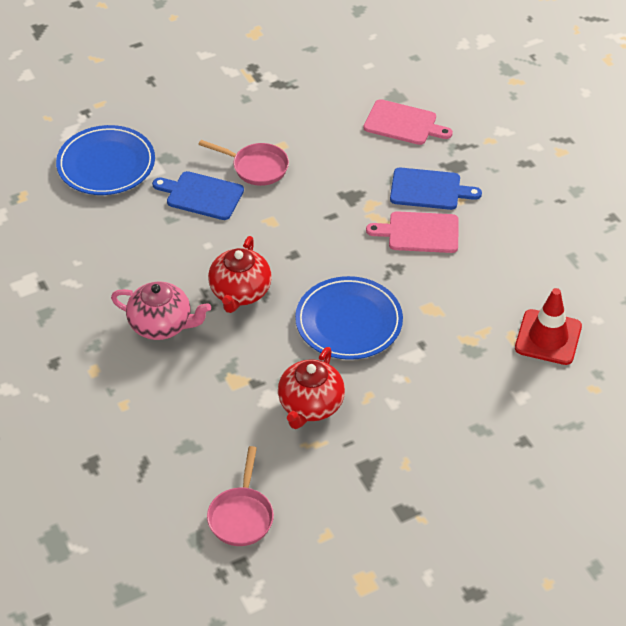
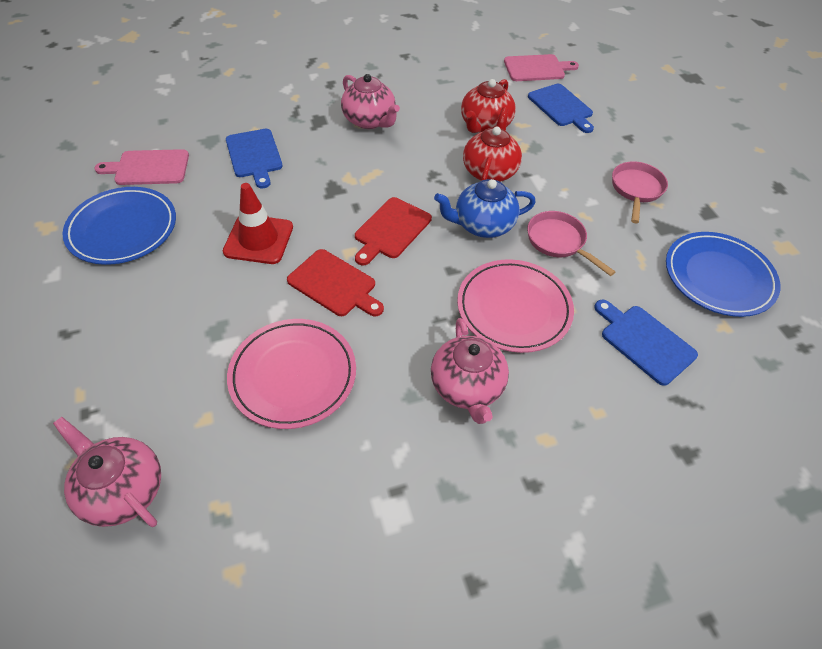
blue cutting board: 2 -> 3
blue teapot: 0 -> 1
pink plate: 0 -> 2
pink teapot: 1 -> 3
red cutting board: 0 -> 2

